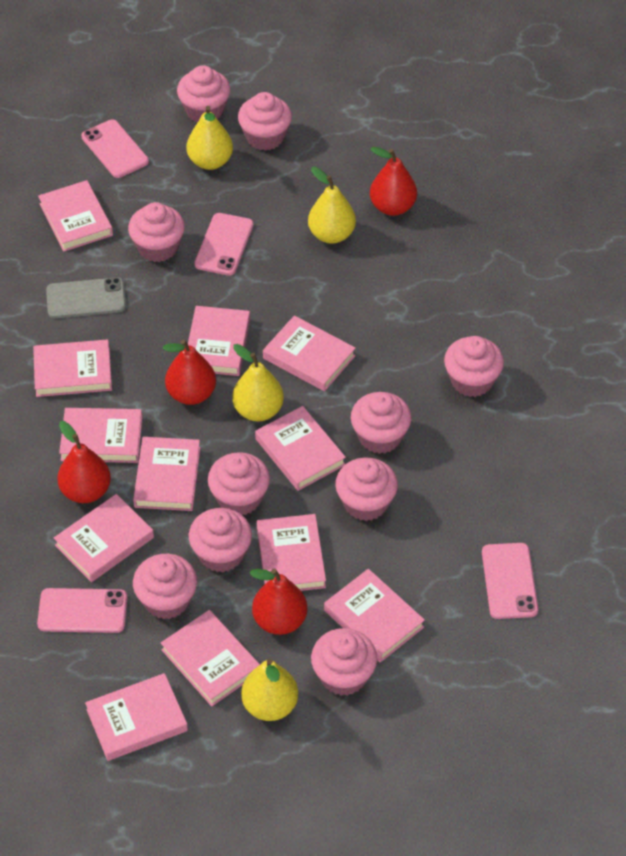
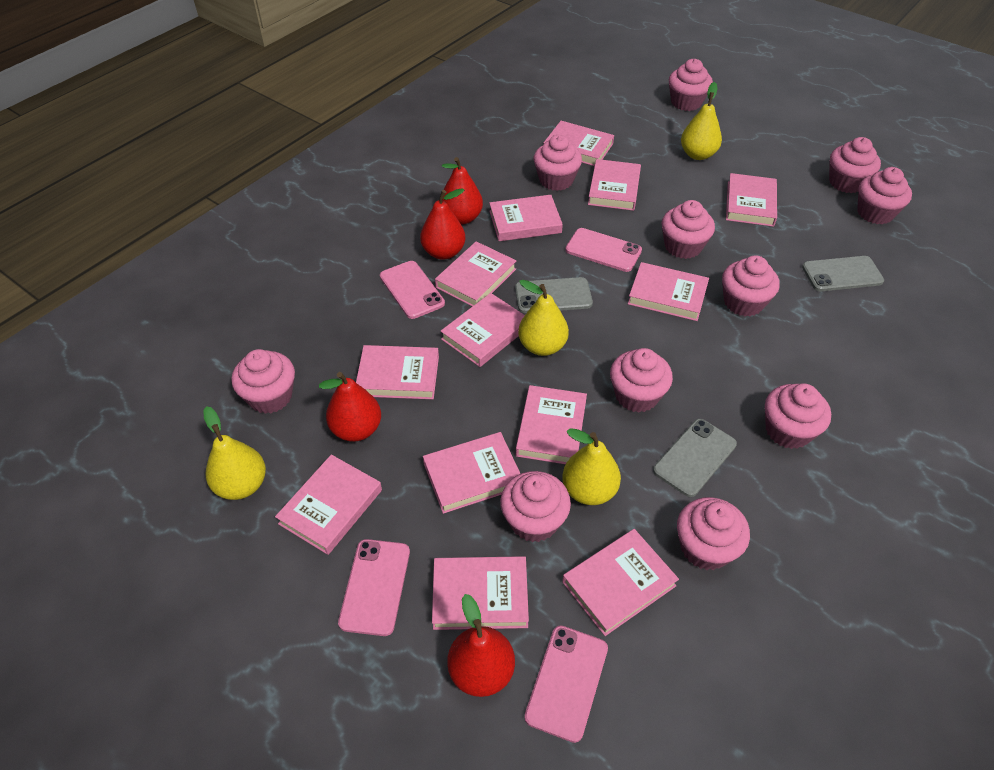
grey phone: 1 -> 3
pink book: 12 -> 13
pink cupcake: 10 -> 11

